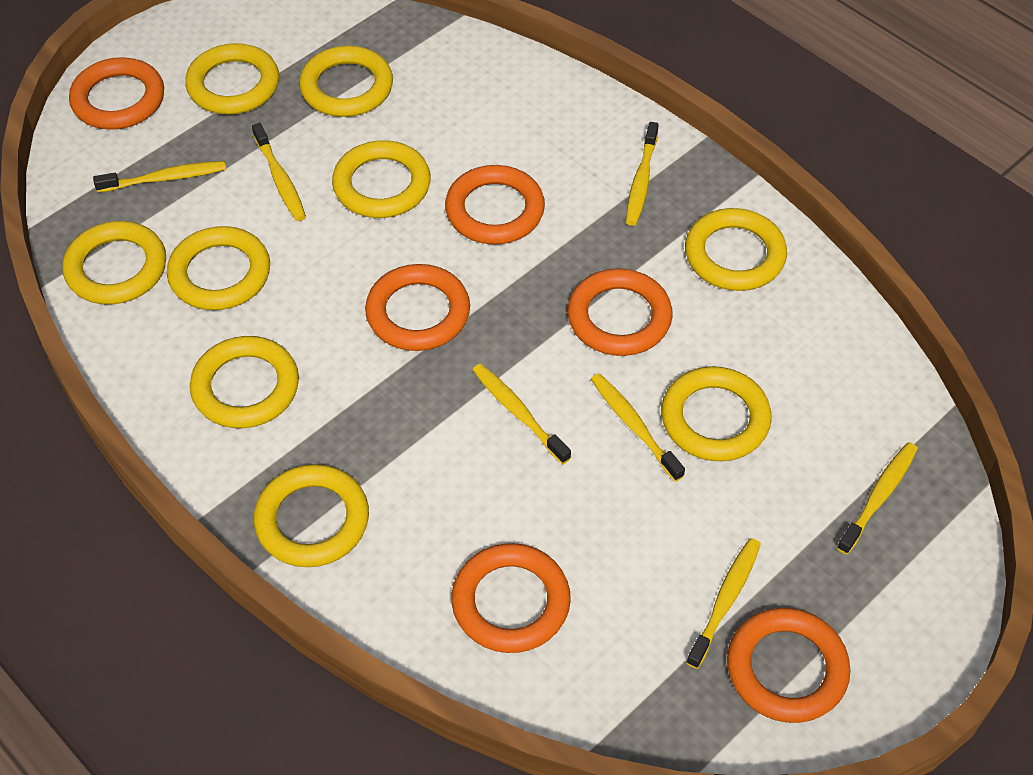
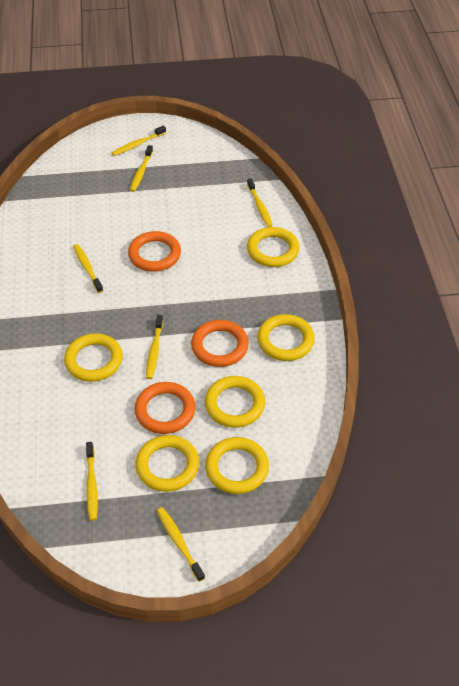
orange ring: 6 -> 3
yellow ring: 9 -> 6

